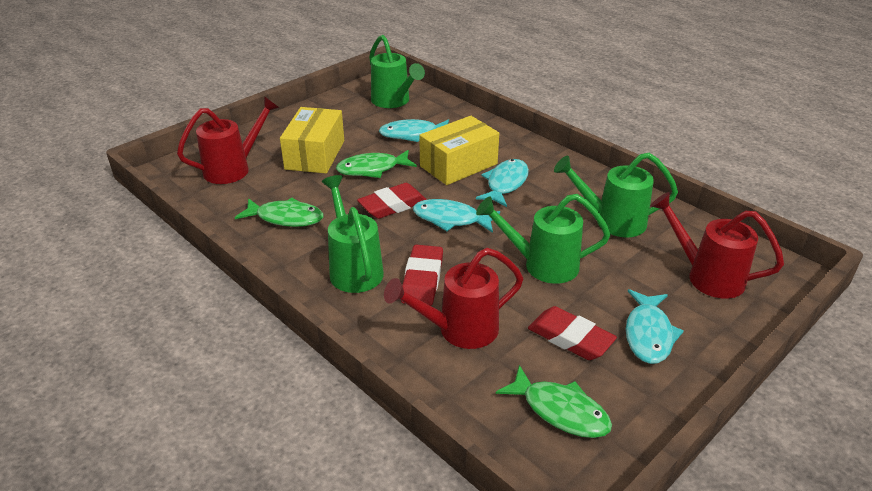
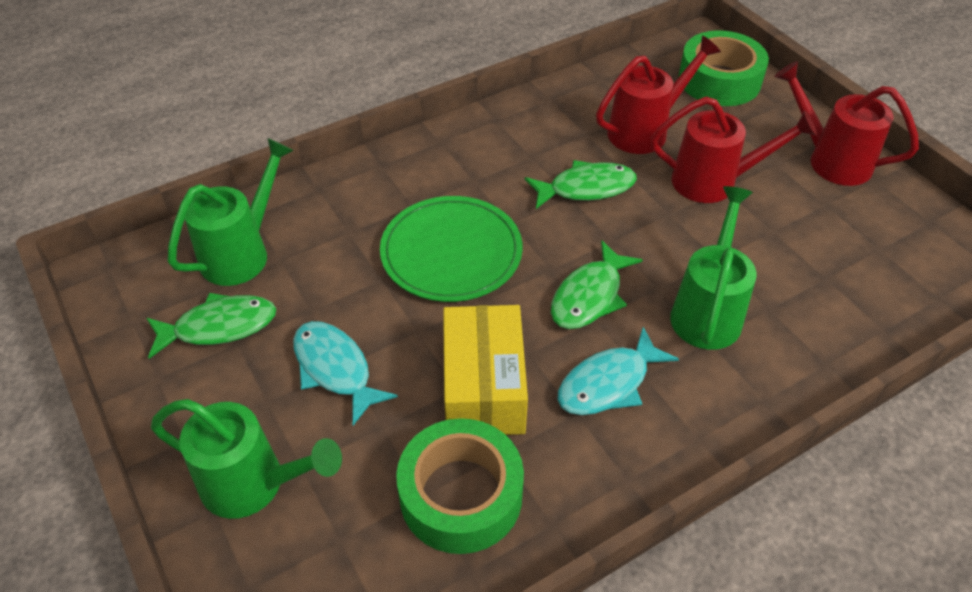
green plate: 0 -> 1
green tape: 0 -> 2
green watering can: 4 -> 3
red eraser: 3 -> 0
turquoise fish: 4 -> 2
yellow box: 2 -> 1

